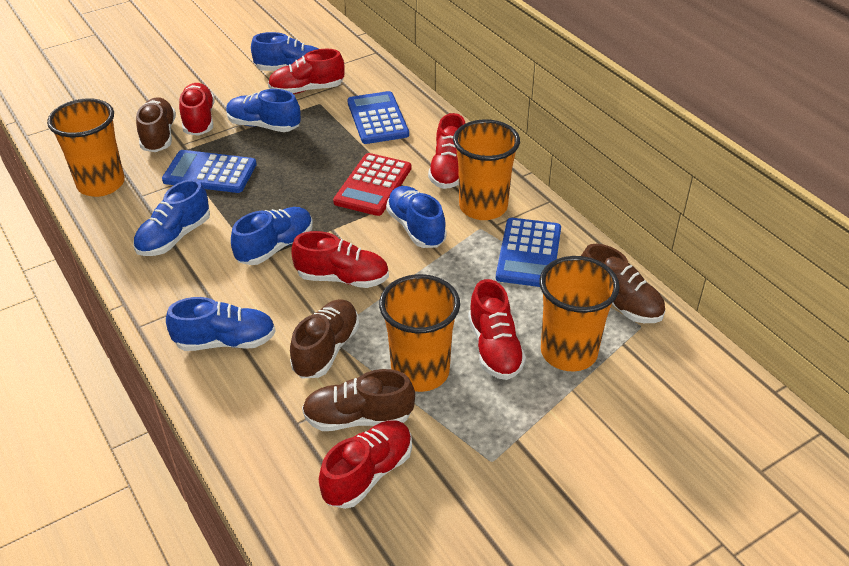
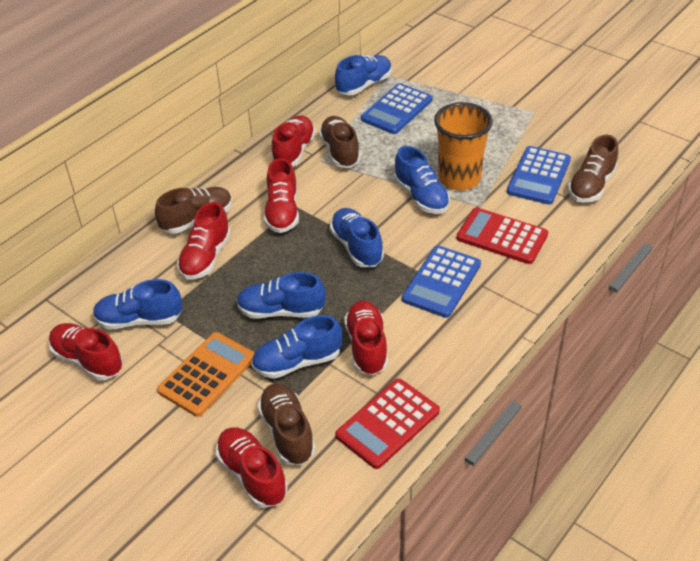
orange calculator: 0 -> 1
orange cup: 4 -> 1
red calculator: 1 -> 2

